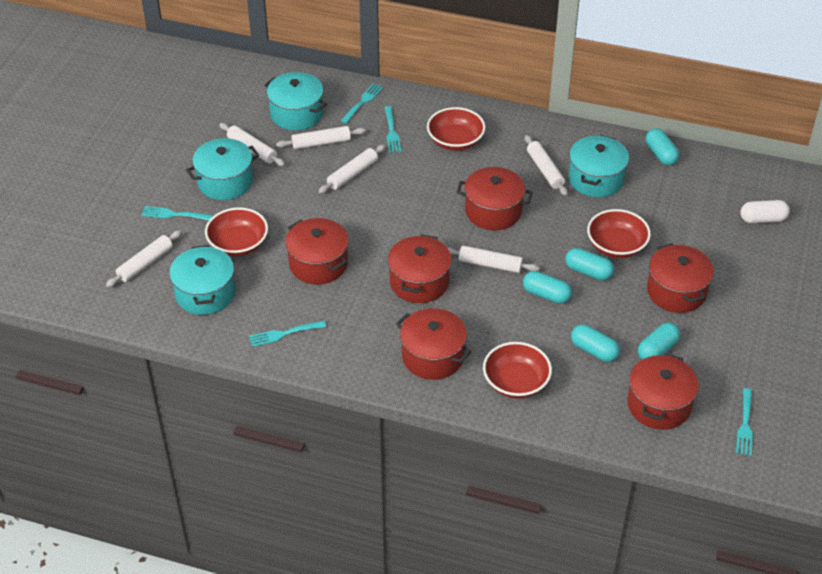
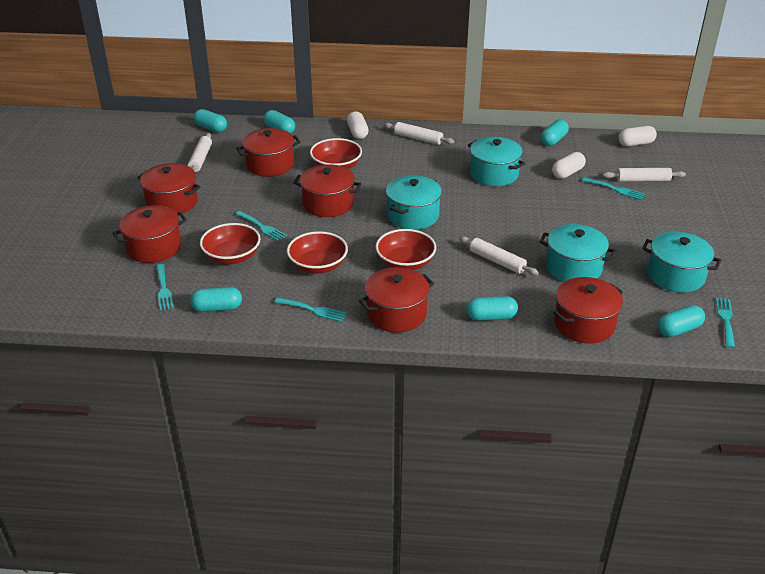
turquoise capsule: 5 -> 6
white capsule: 1 -> 3
white rolling pin: 6 -> 4

